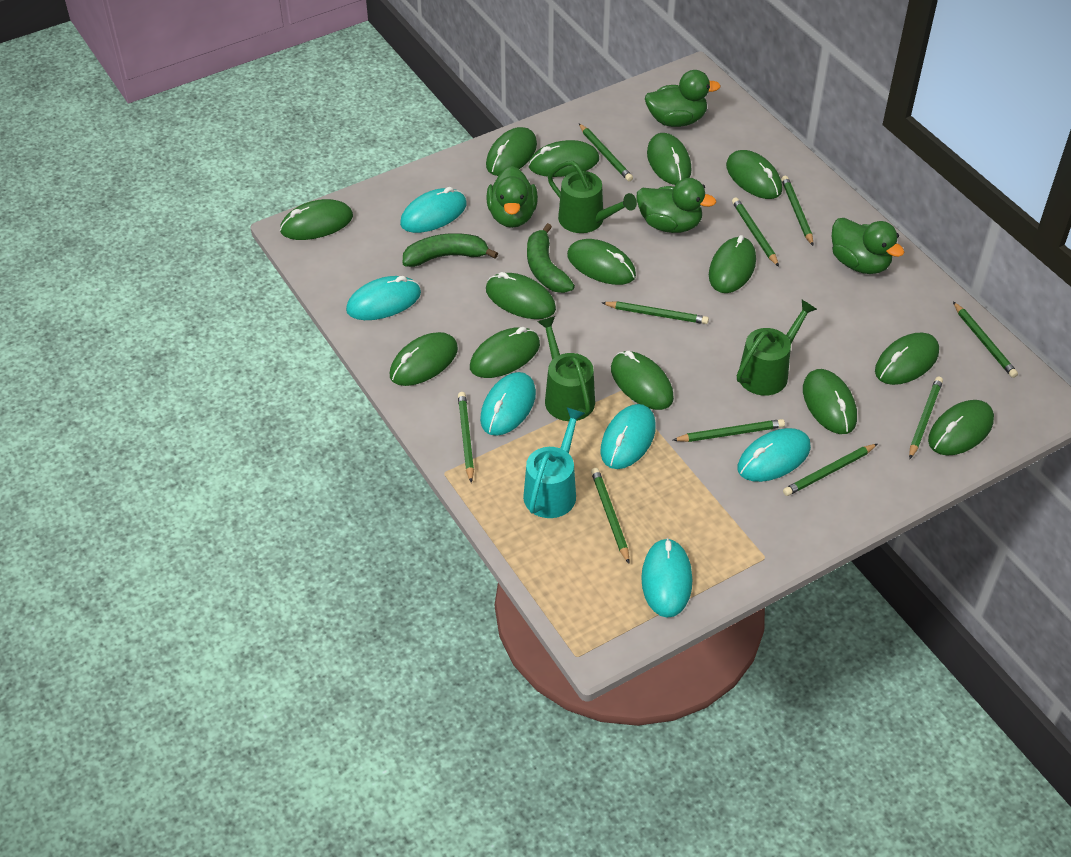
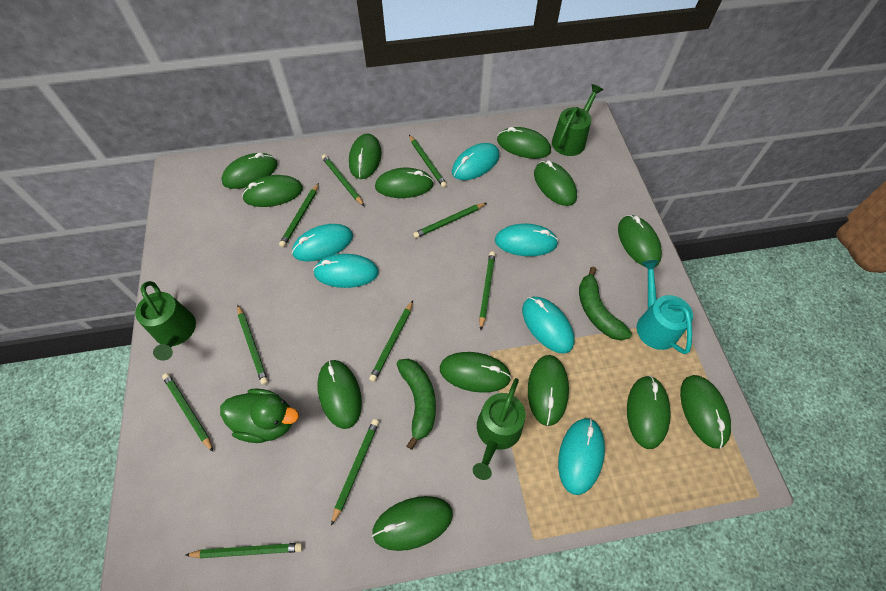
green duck: 4 -> 1
green mouse: 14 -> 13

